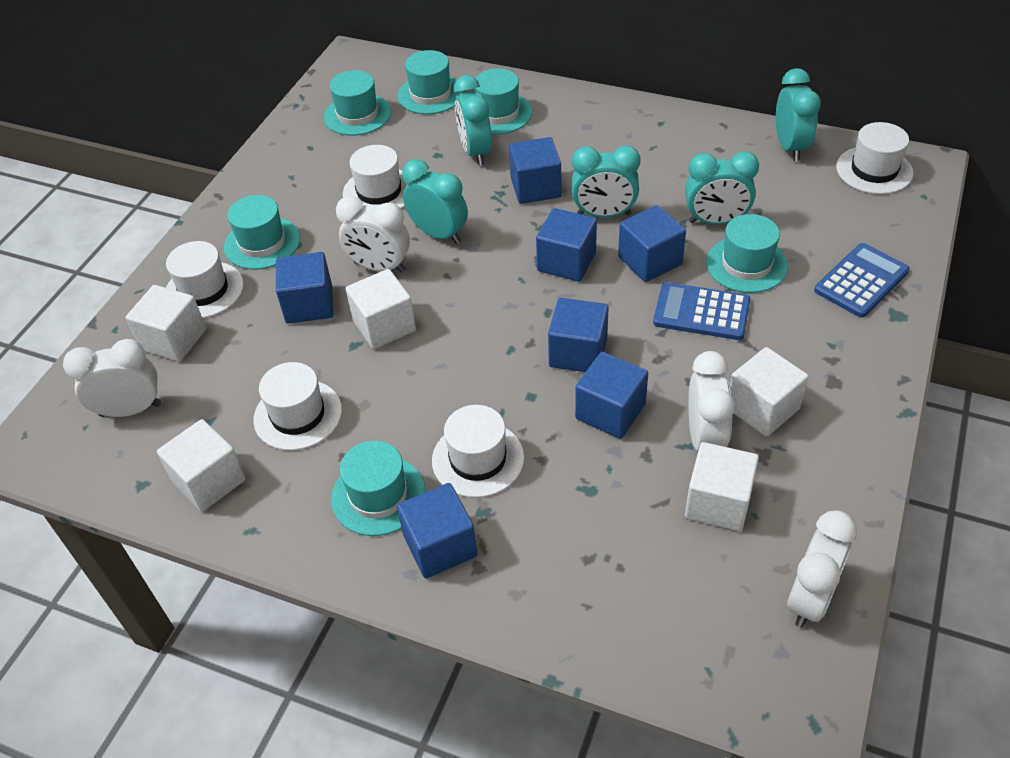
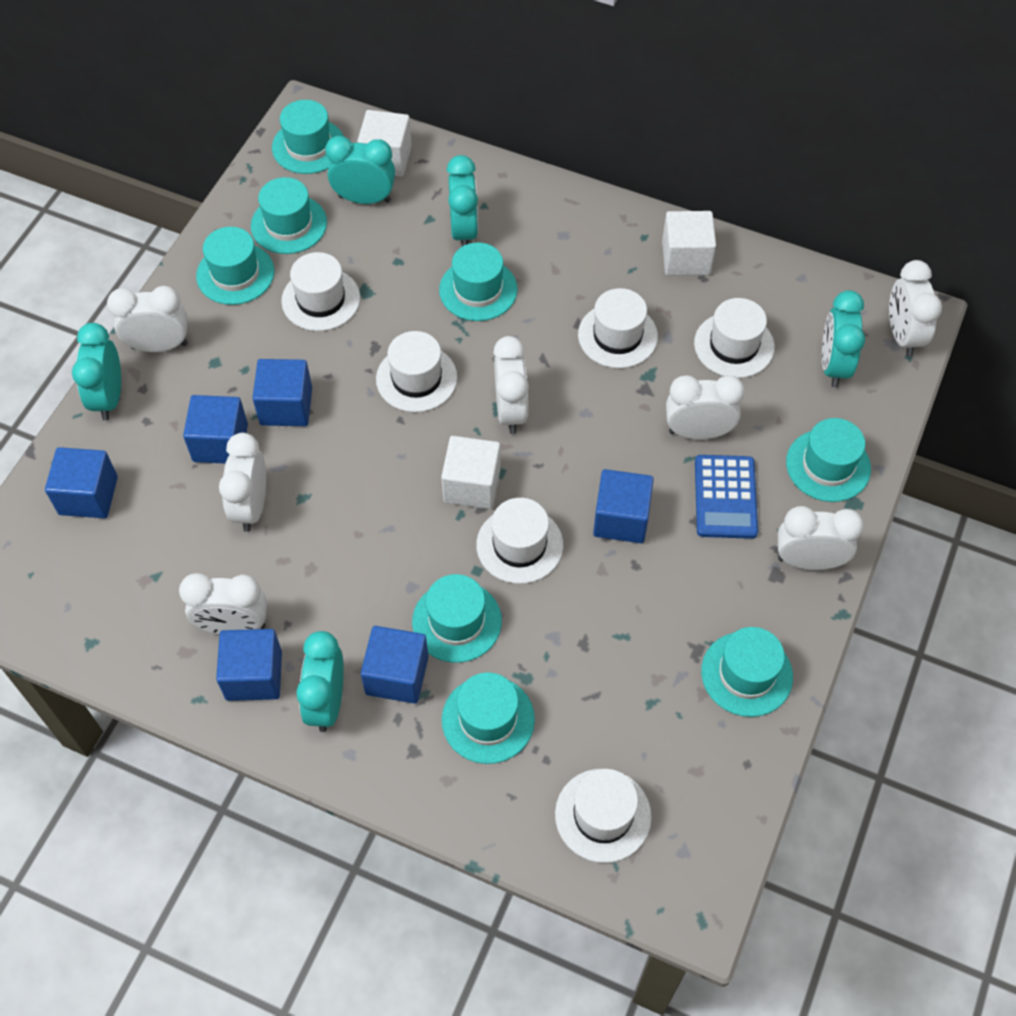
blue calculator: 2 -> 1
blue cube: 7 -> 6
turquoise hat: 6 -> 8
white clock: 4 -> 7
white cube: 5 -> 3
white hat: 5 -> 6

